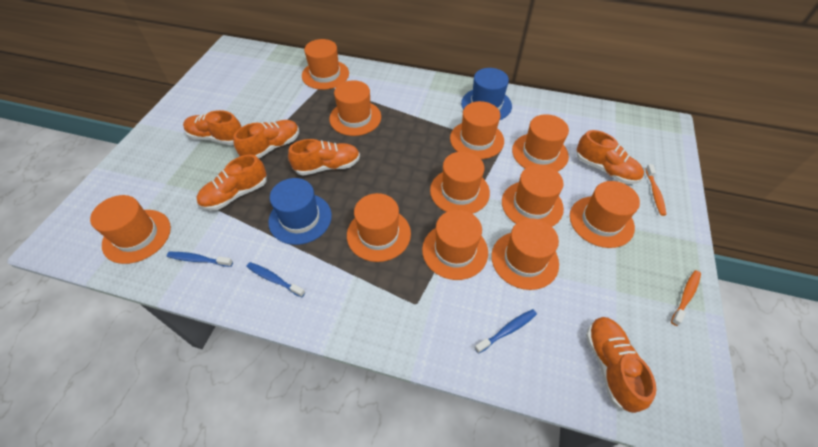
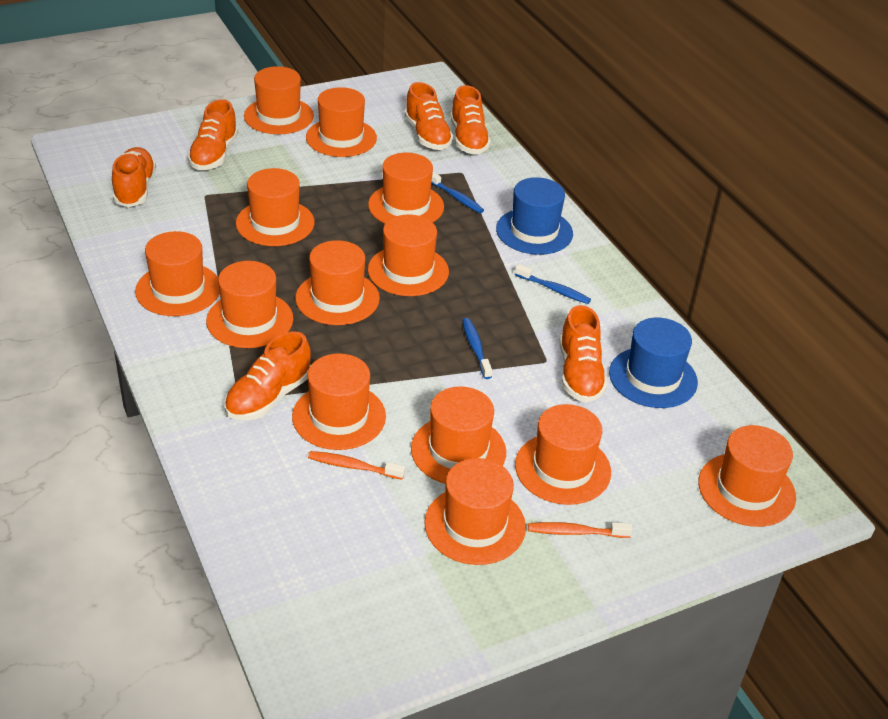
orange hat: 11 -> 13

